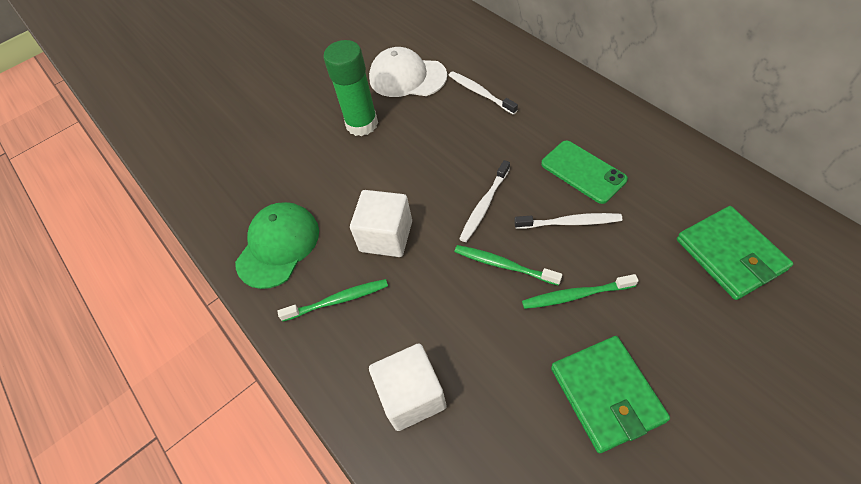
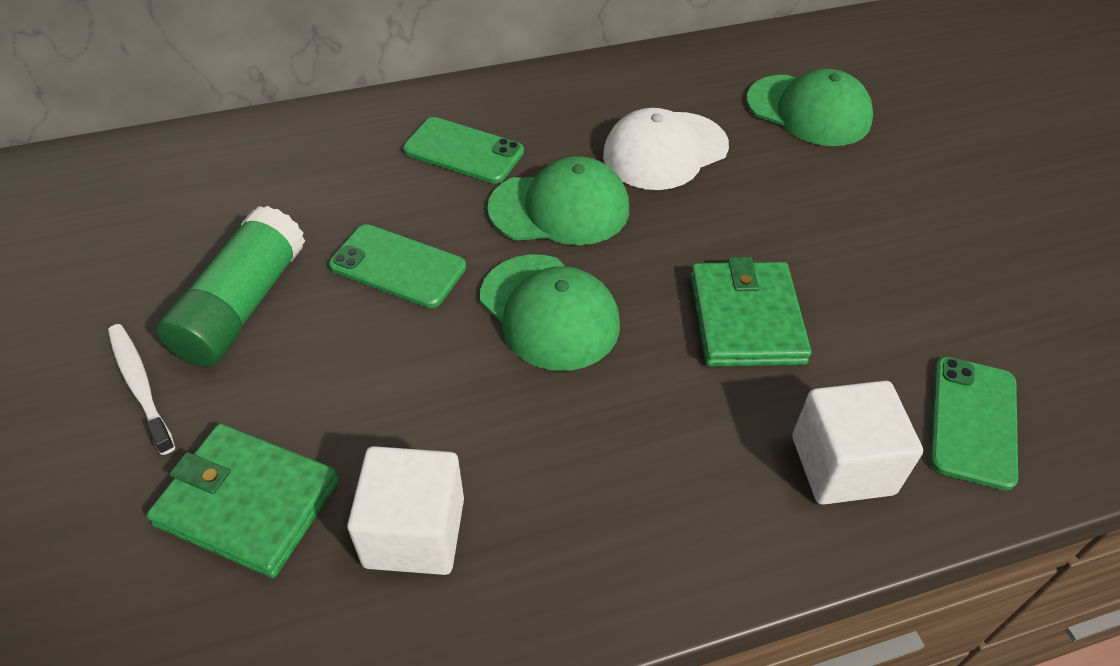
green cap: 1 -> 3
green phone: 1 -> 3
green toothbrush: 3 -> 0
white toothbrush: 3 -> 1

